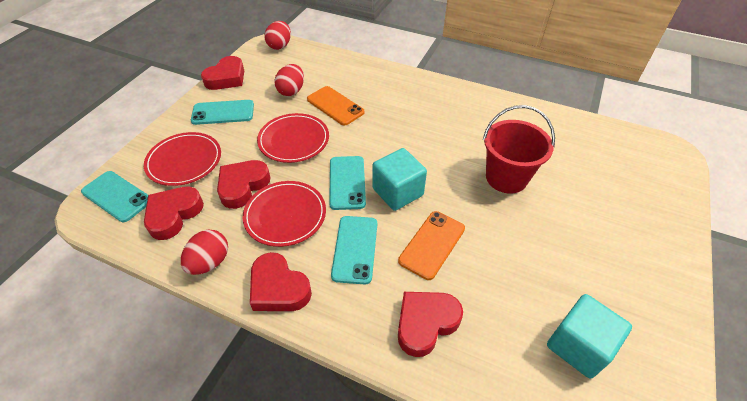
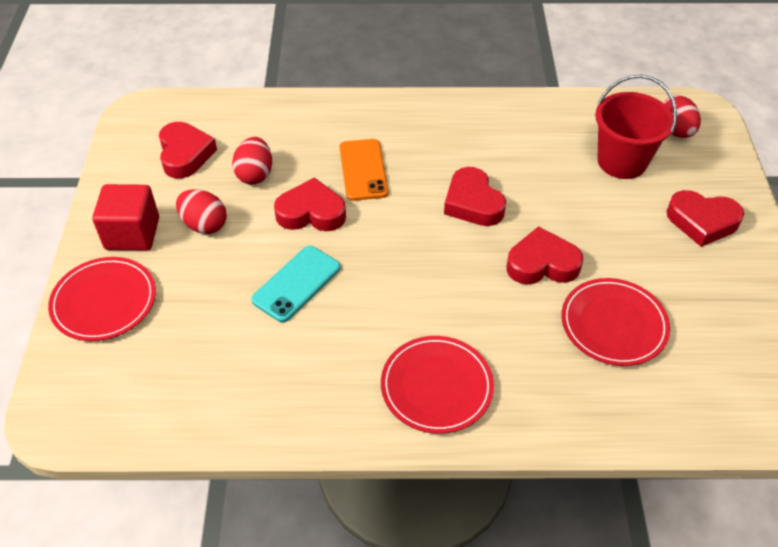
orange phone: 2 -> 1
red cube: 0 -> 1
turquoise cube: 2 -> 0
turquoise phone: 4 -> 1

